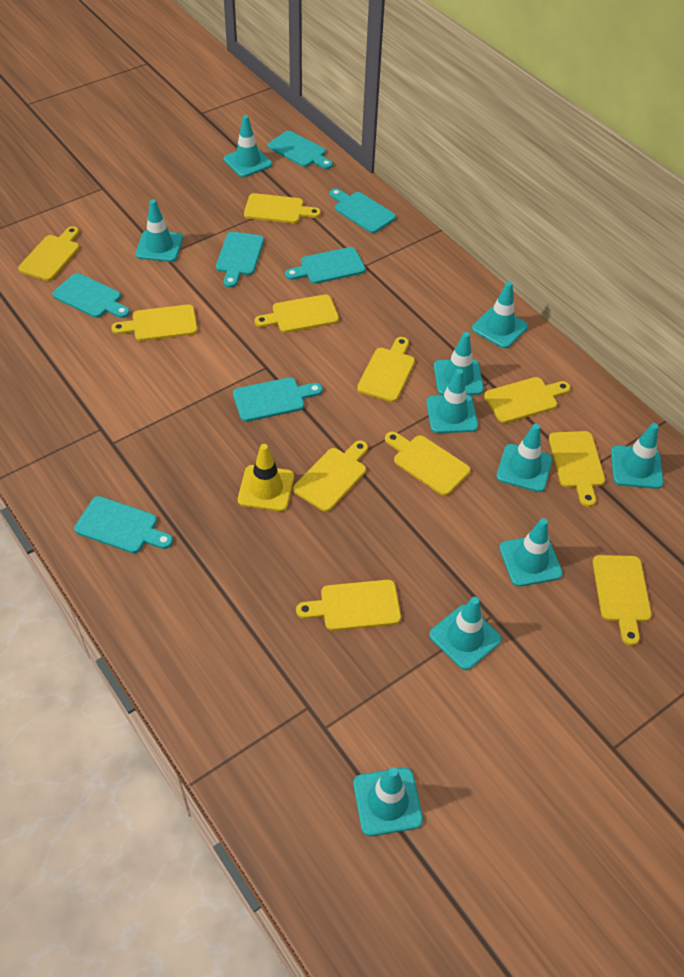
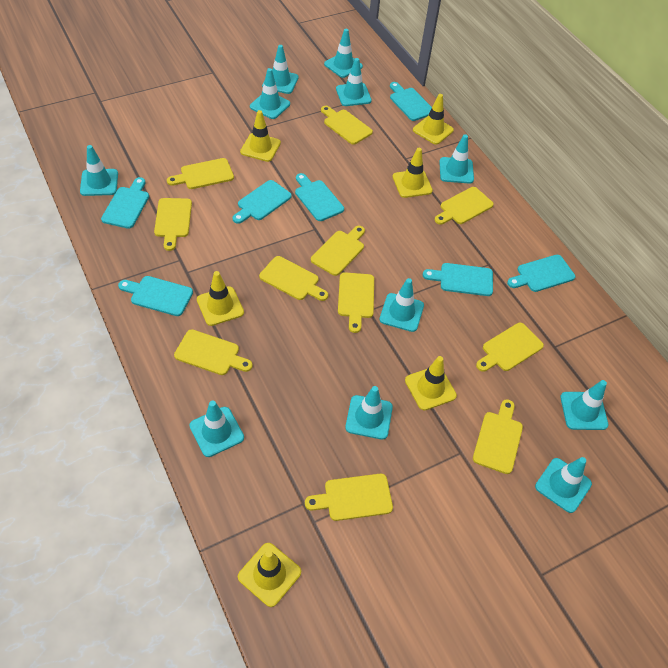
turquoise traffic cone: 10 -> 11
yellow traffic cone: 1 -> 6

